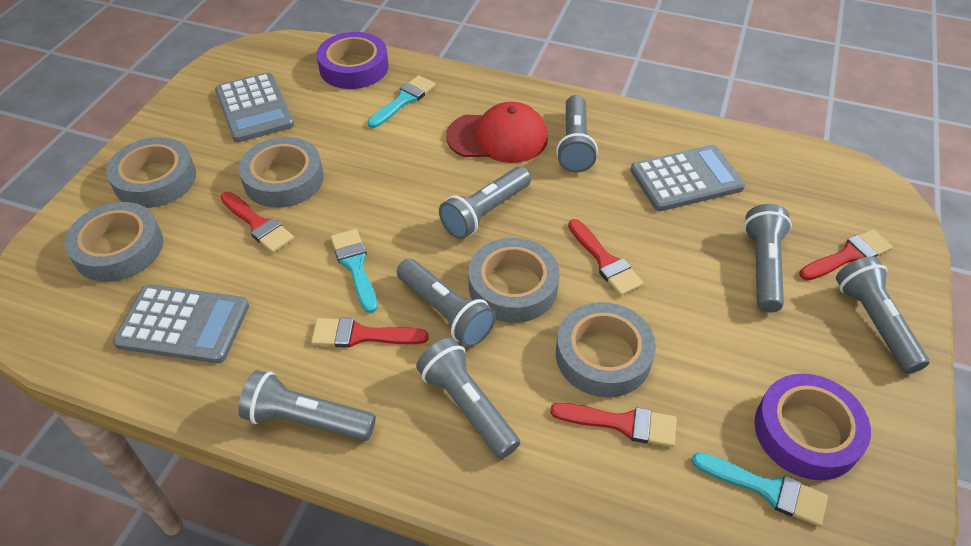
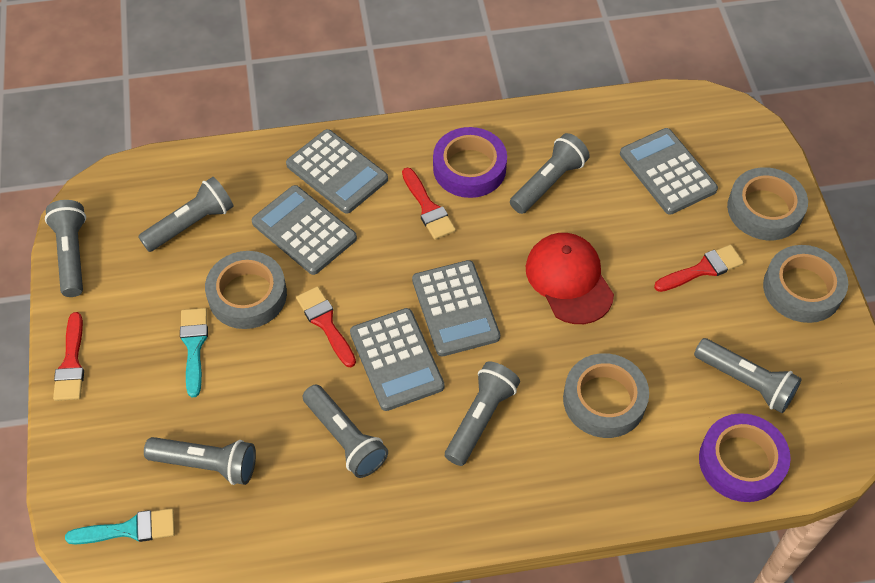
grey calculator: 3 -> 5
grey tape: 5 -> 4
red brush: 5 -> 4
turquoise brush: 3 -> 2

